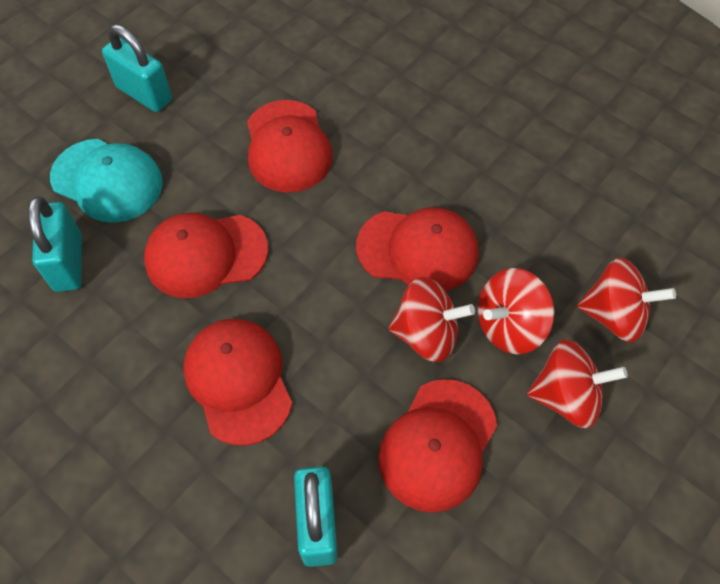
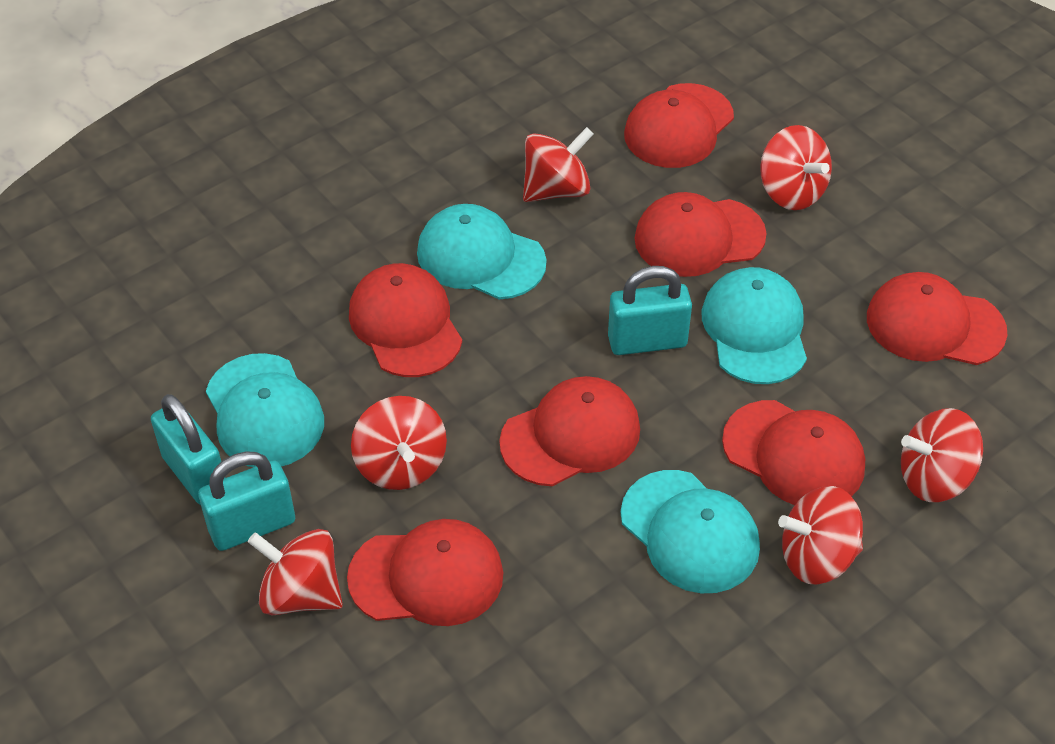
red cap: 5 -> 7
red spinning top: 4 -> 6
turquoise cap: 1 -> 4

